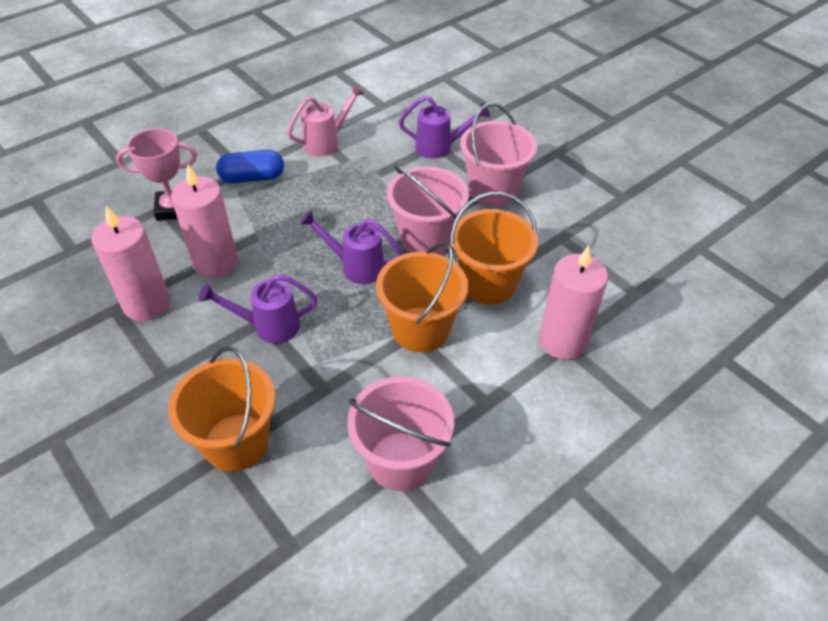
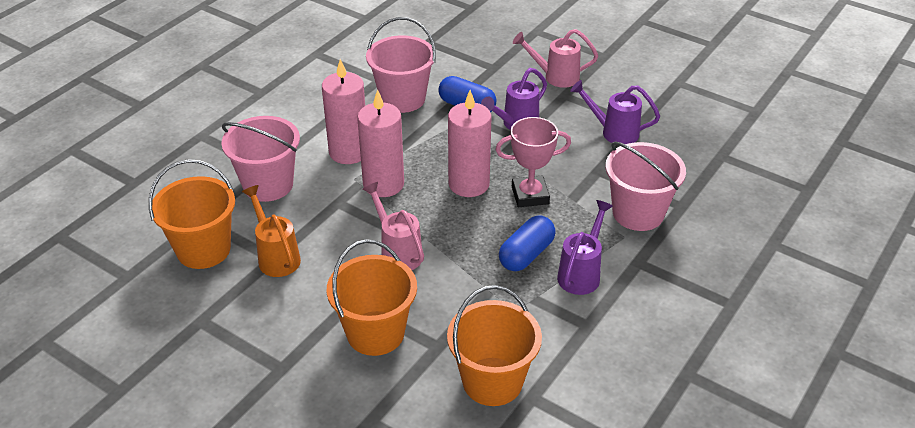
blue capsule: 1 -> 2
orange watering can: 0 -> 1
pink watering can: 1 -> 2

